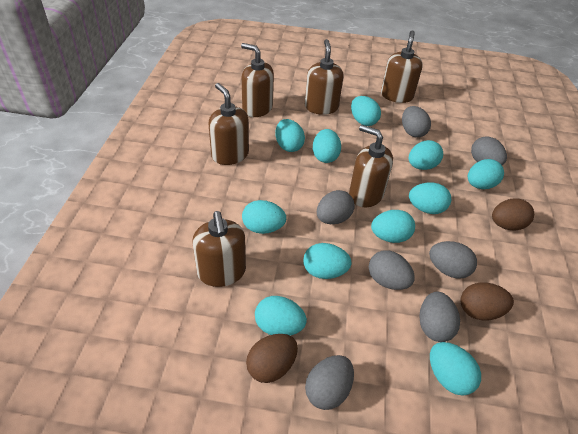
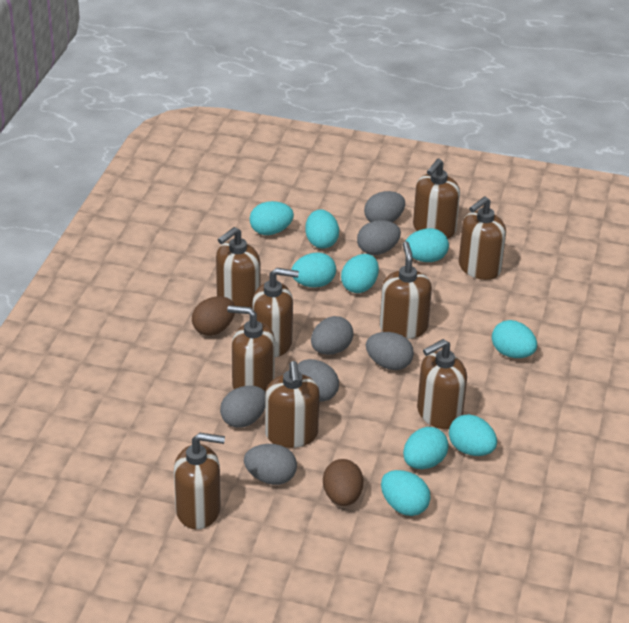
brown egg: 3 -> 2
brown soap dispenser: 6 -> 9
turquoise egg: 11 -> 9

